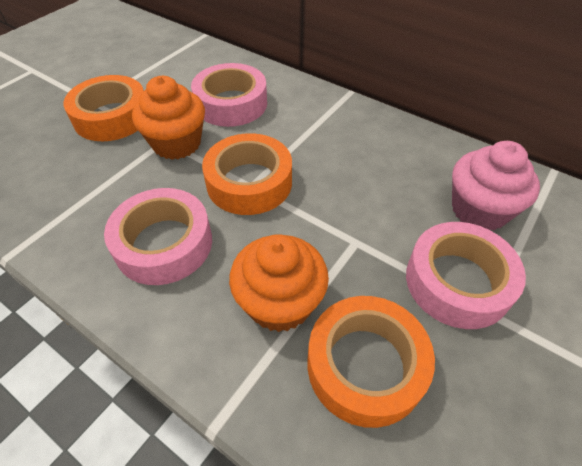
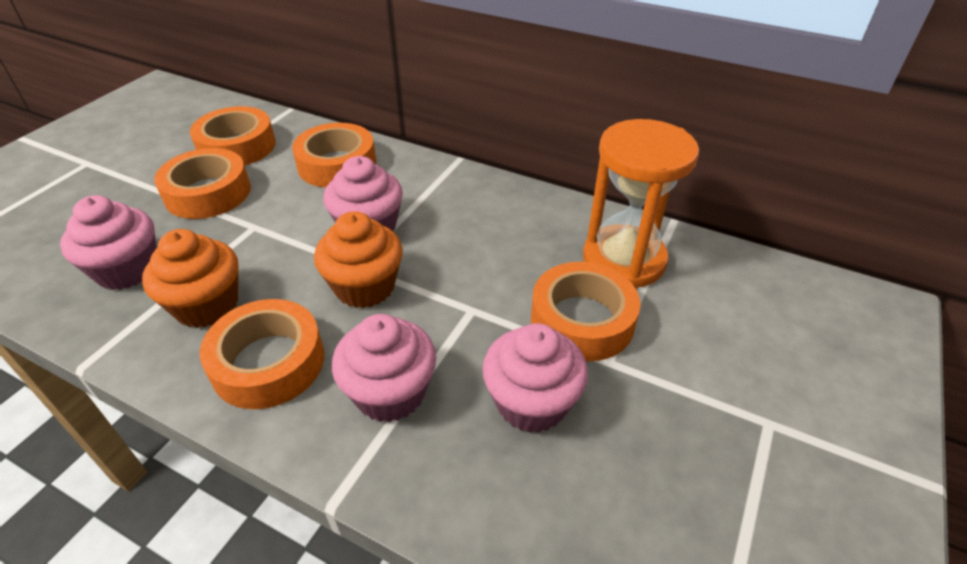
orange hourglass: 0 -> 1
orange tape: 3 -> 5
pink cupcake: 1 -> 4
pink tape: 3 -> 0

